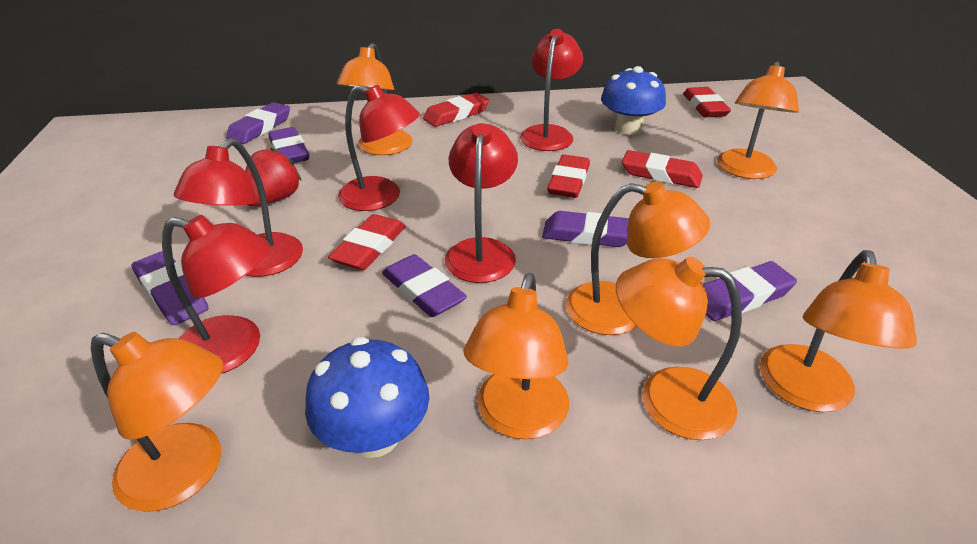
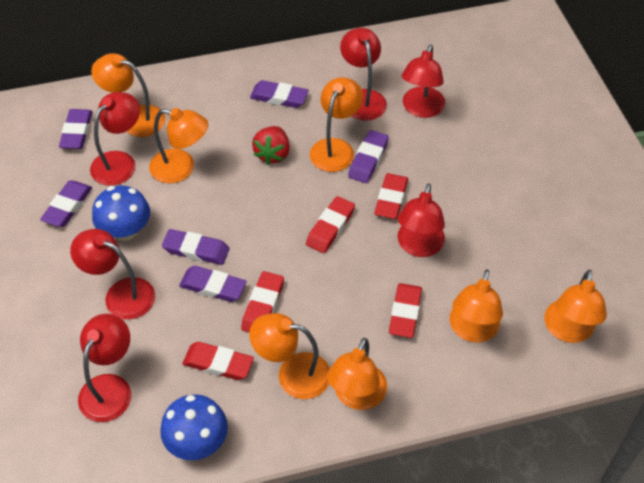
red lamp: 5 -> 6

